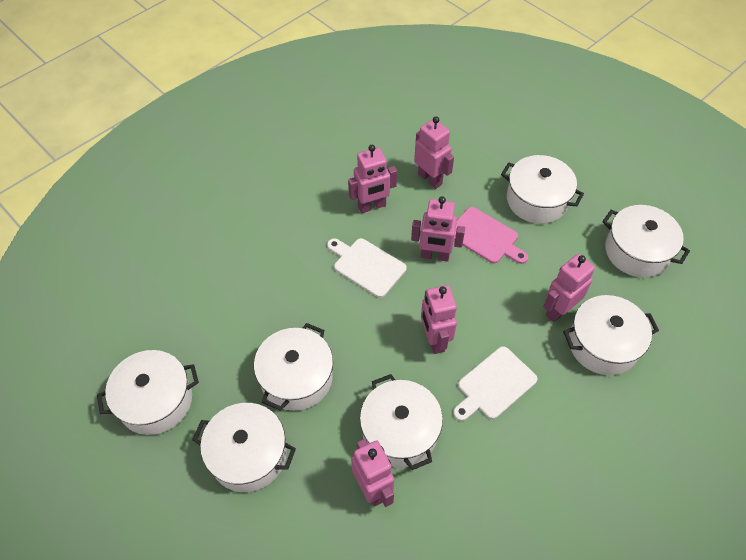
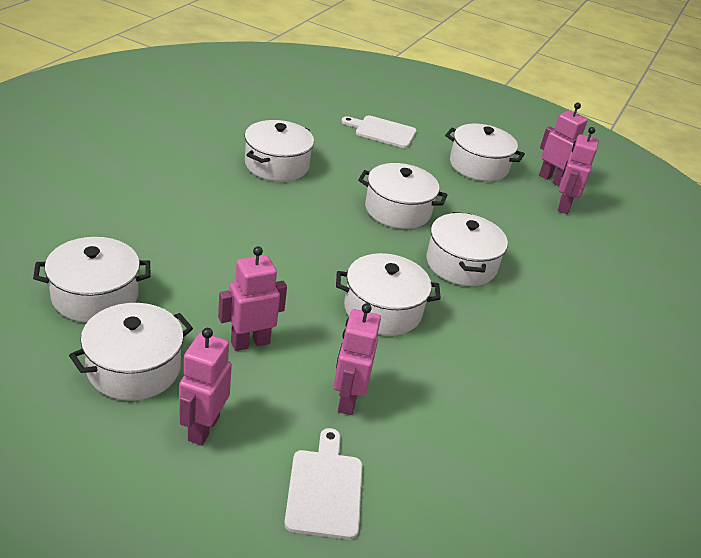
pink cutting board: 1 -> 0
pink robot: 6 -> 5

